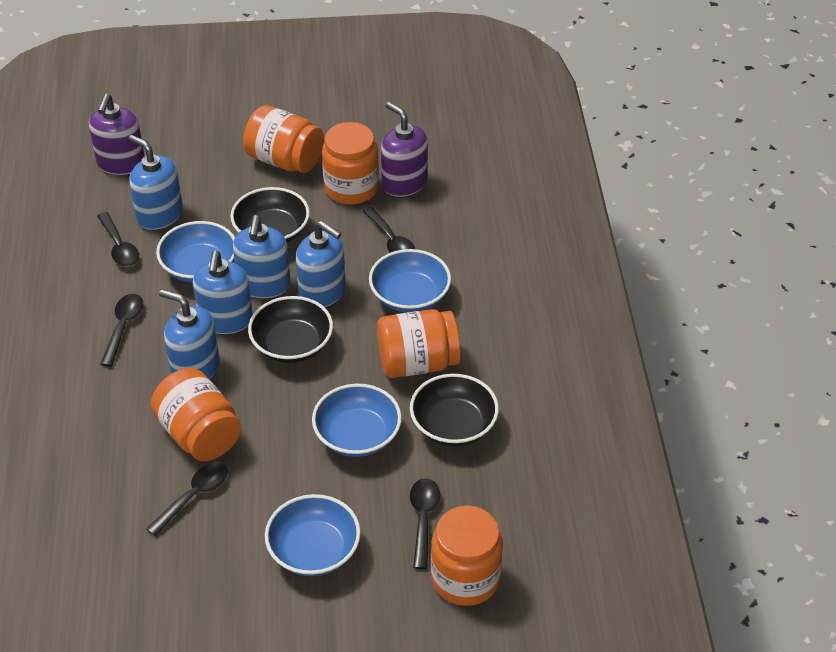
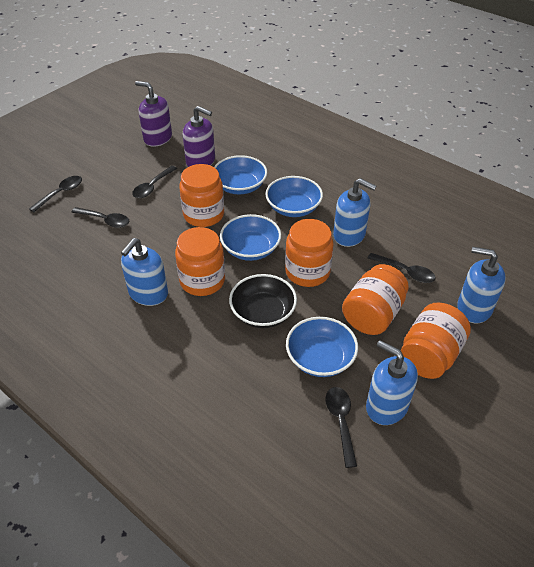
black bowl: 3 -> 1
blue soap dispenser: 5 -> 4

